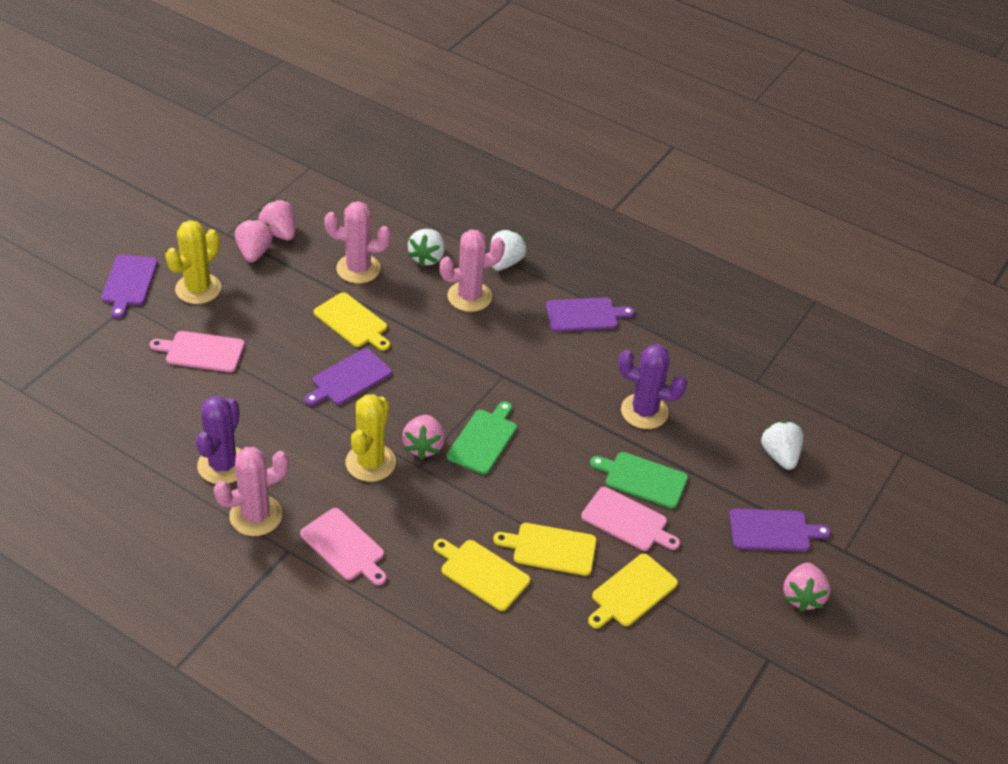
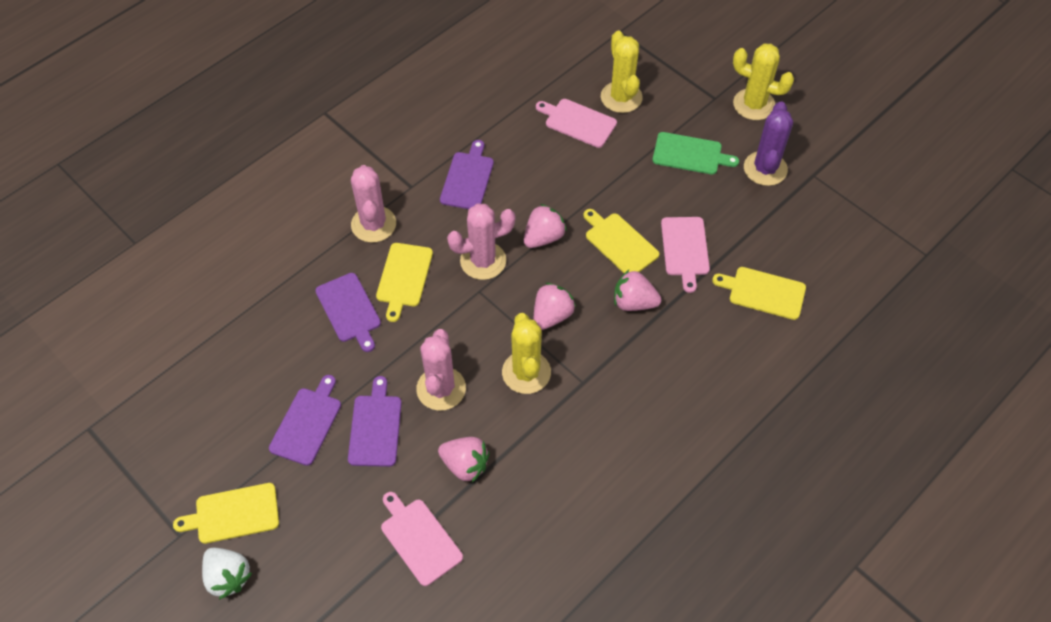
green cutting board: 2 -> 1
purple cactus: 2 -> 1
white strawberry: 3 -> 1
yellow cactus: 2 -> 3

